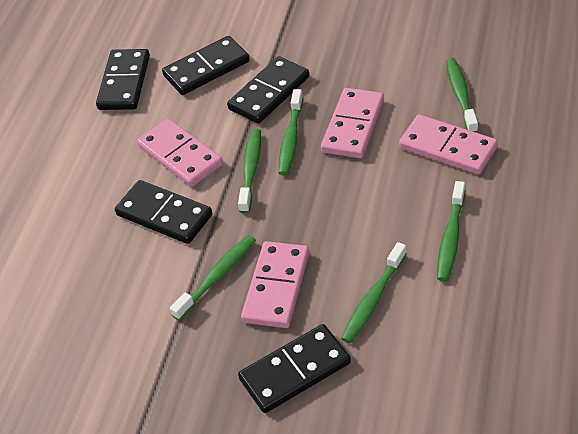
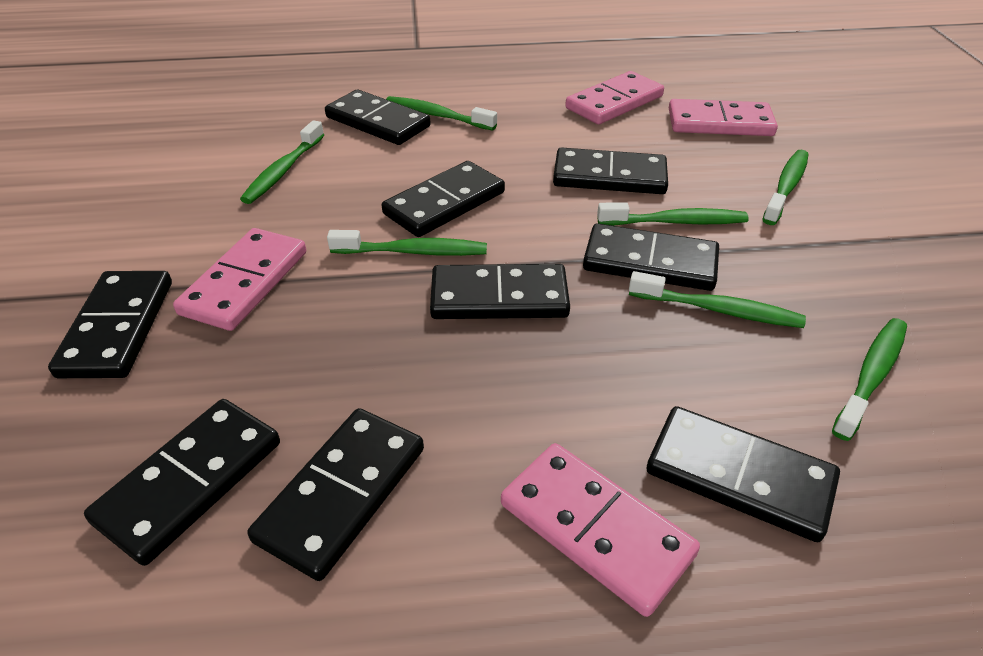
black domino: 5 -> 9
green toothbrush: 6 -> 7

